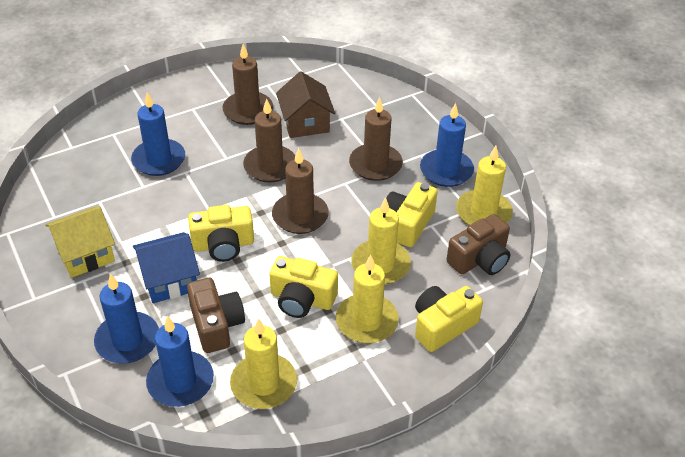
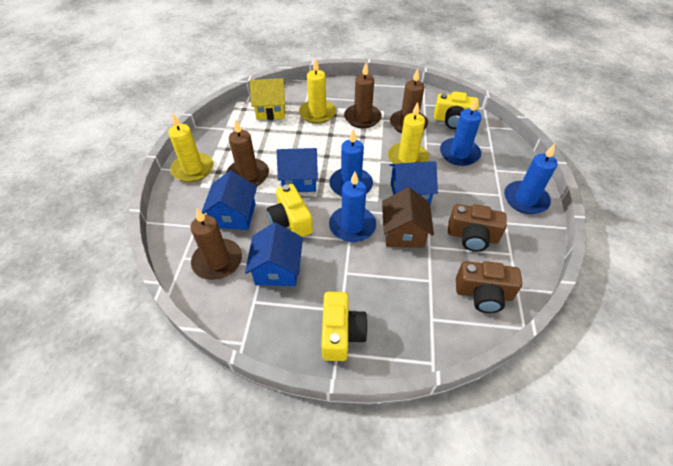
blue house: 1 -> 4
yellow camera: 4 -> 3
yellow candle: 4 -> 3

